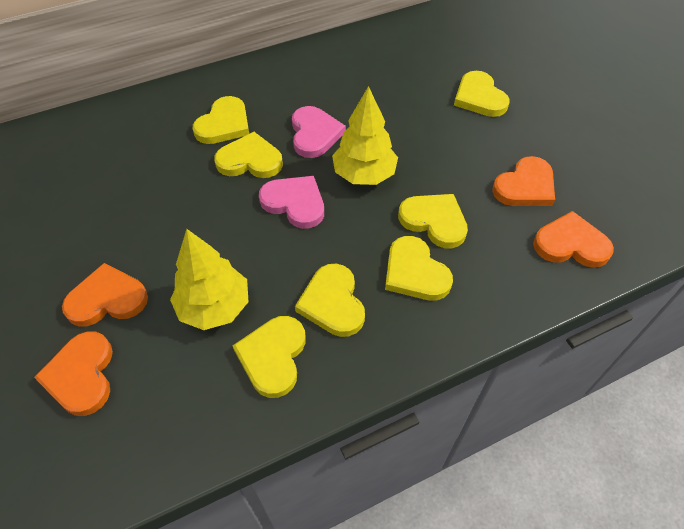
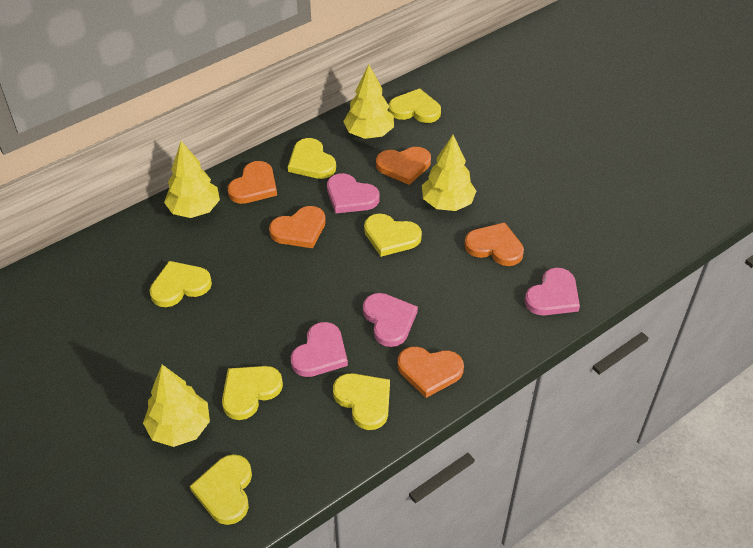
orange heart: 4 -> 5
pink heart: 2 -> 4
yellow tree: 2 -> 4

